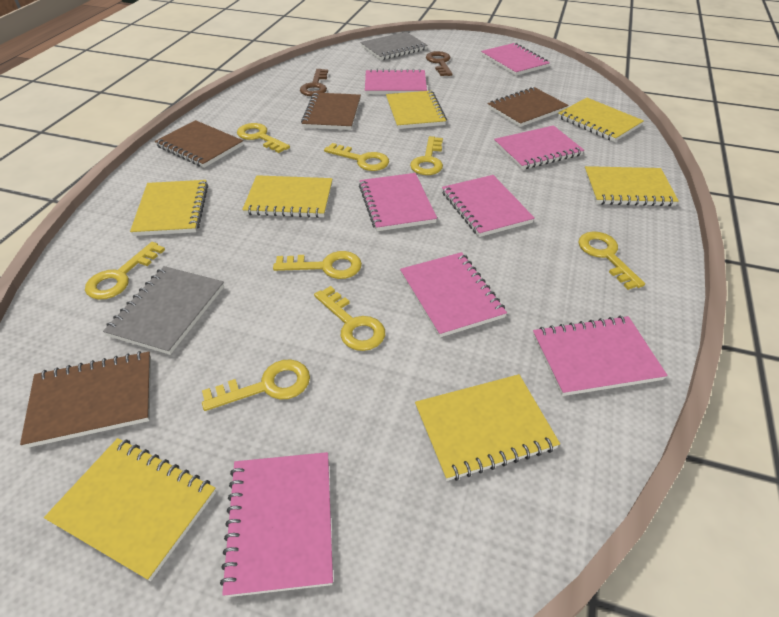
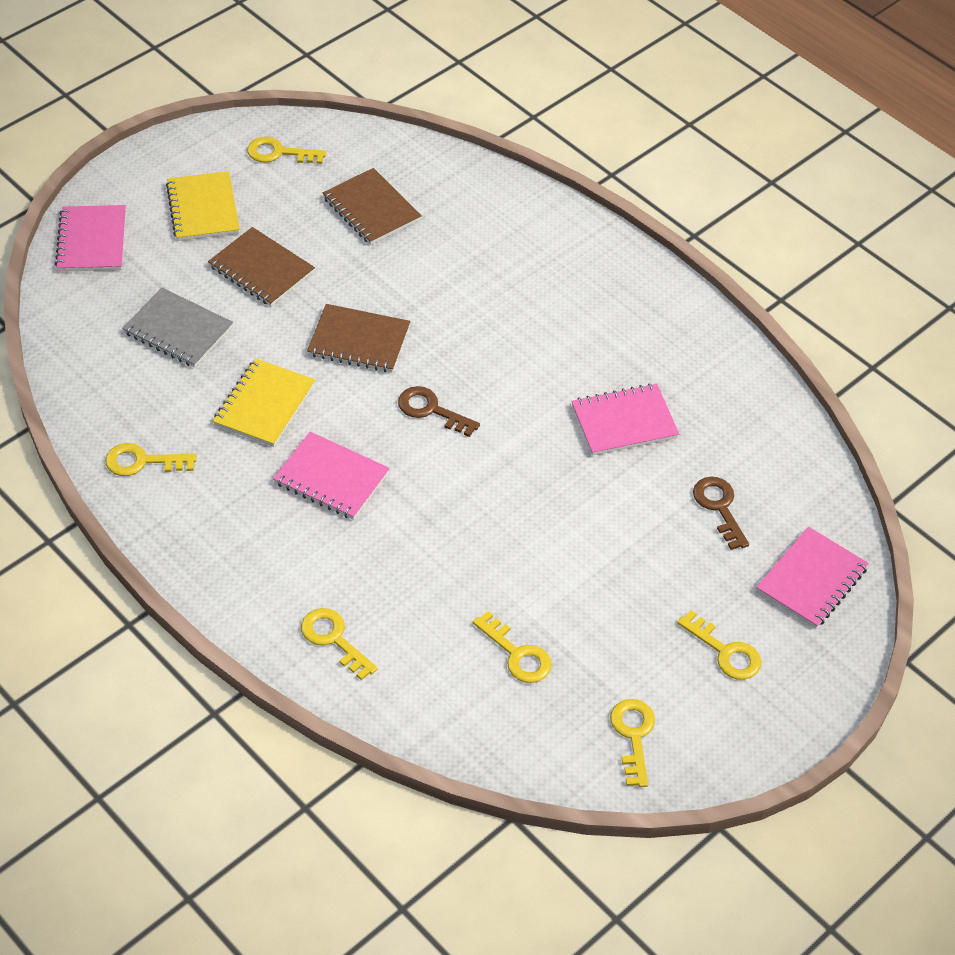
brown notebook: 4 -> 3
grey notebook: 2 -> 1
pink notebook: 8 -> 4
yellow key: 8 -> 6
yellow notebook: 7 -> 2

